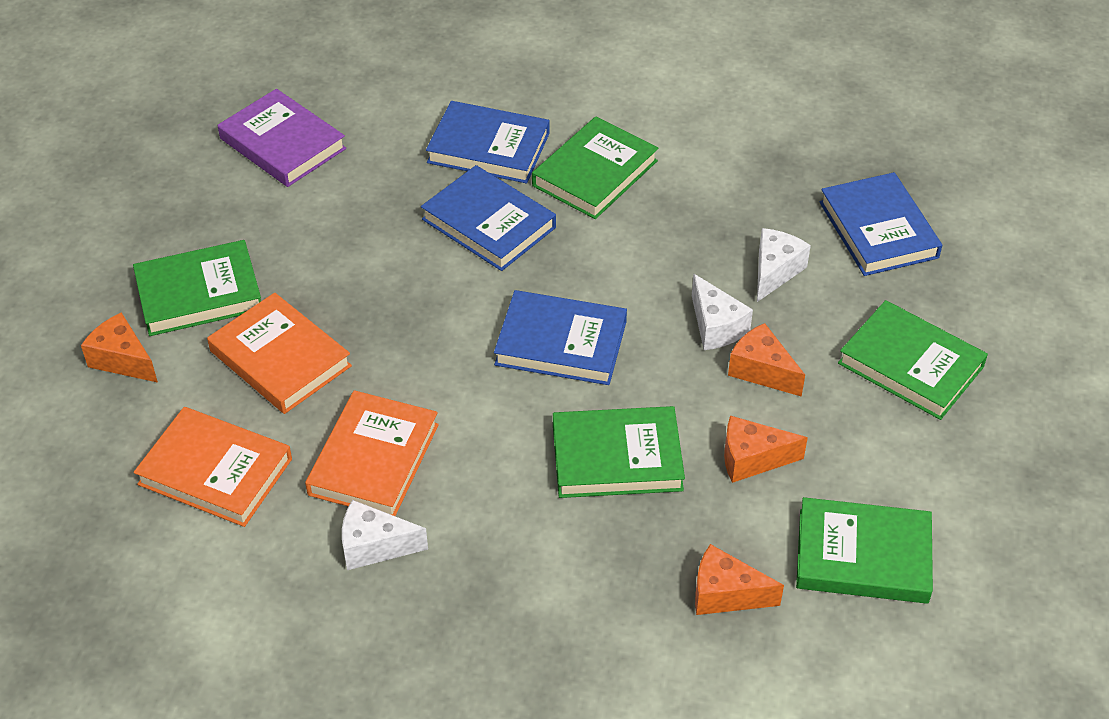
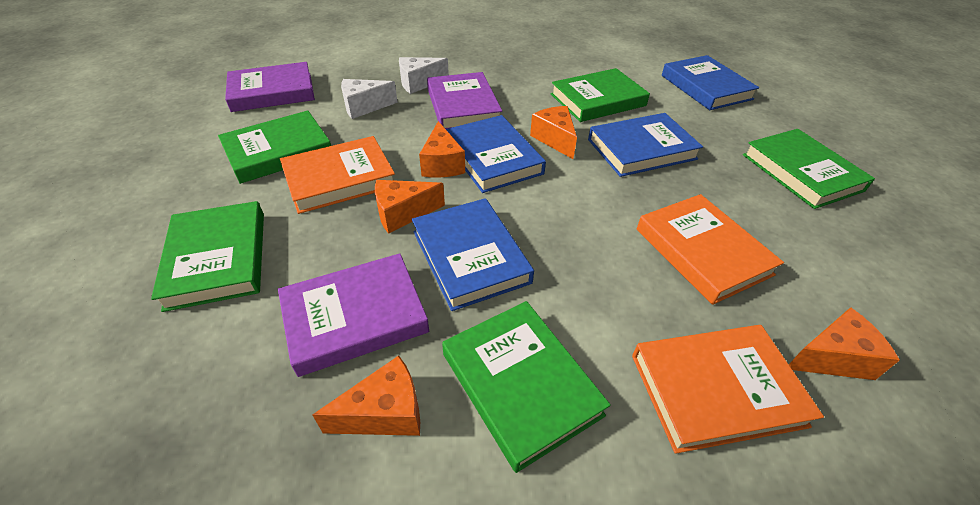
orange cheese: 4 -> 5
purple book: 1 -> 3
white cheese: 3 -> 2

